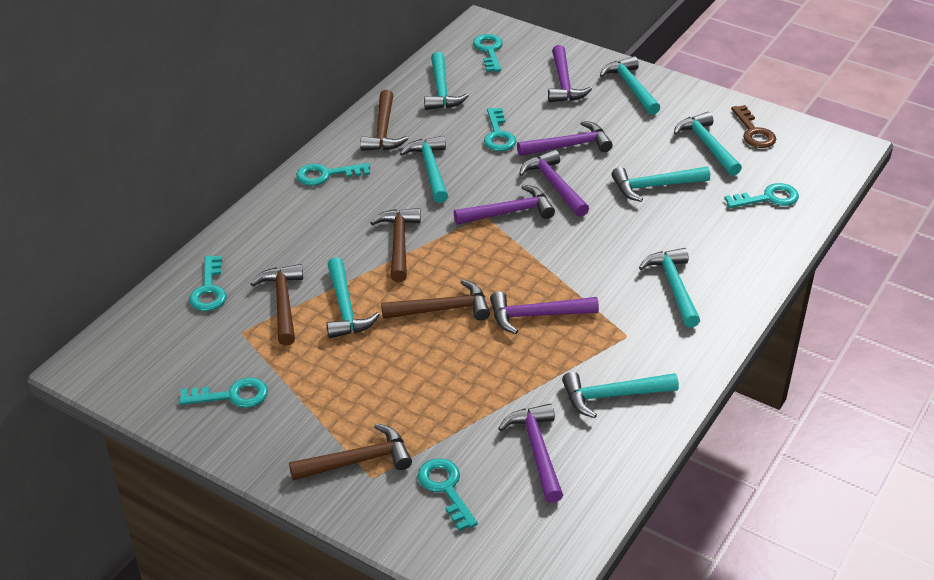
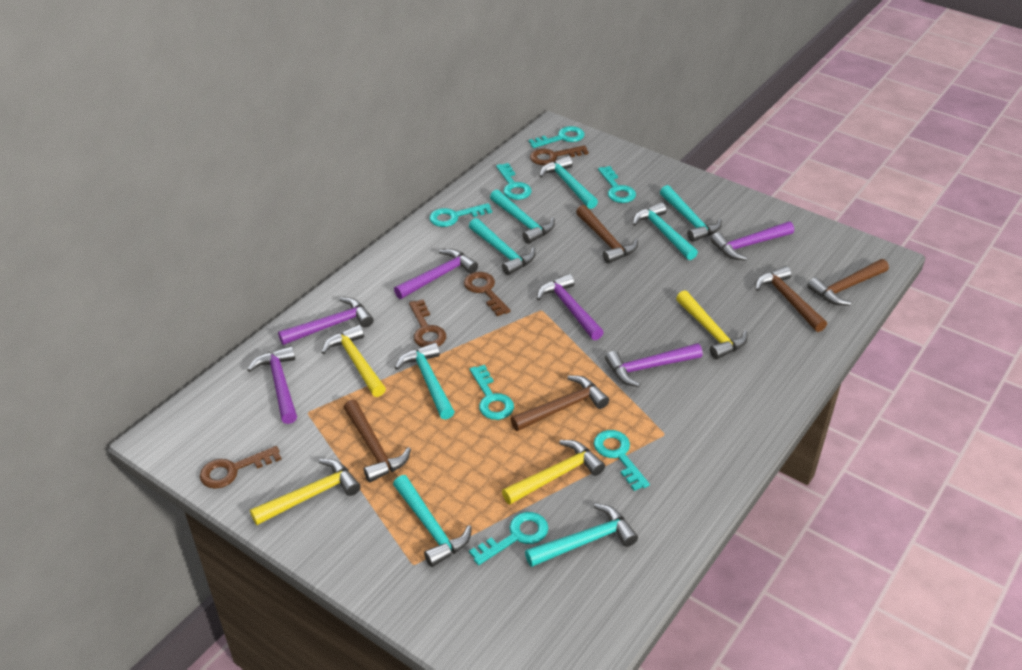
brown key: 1 -> 4
yellow hammer: 0 -> 4

